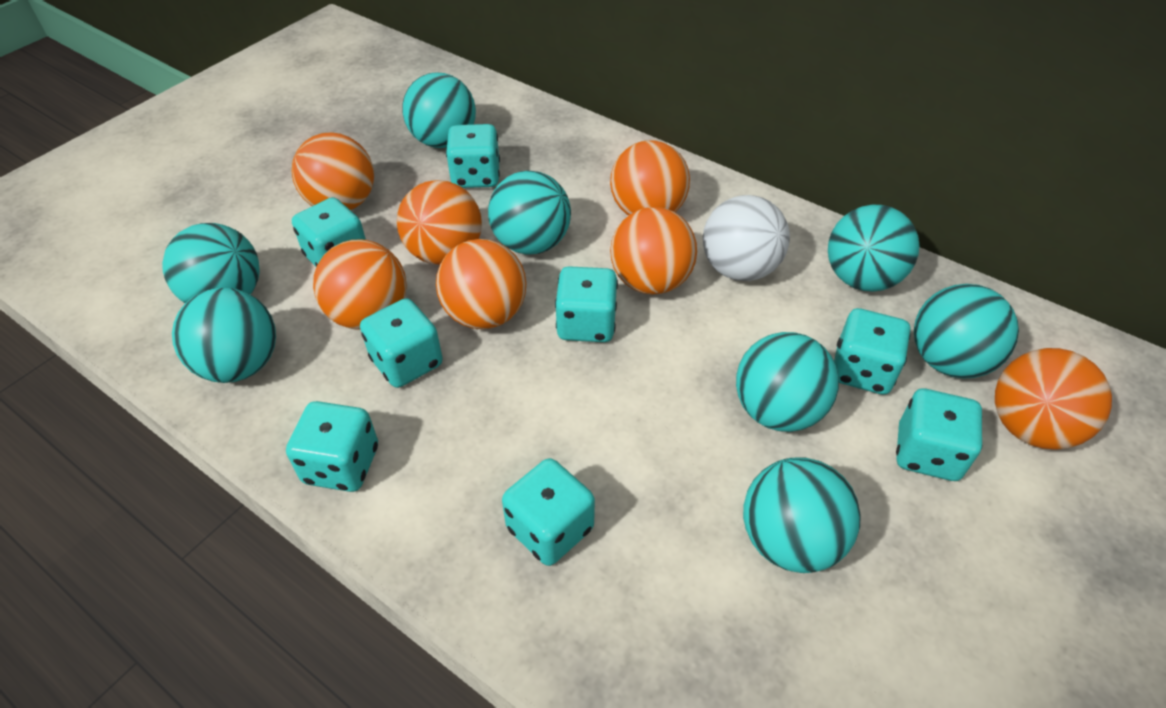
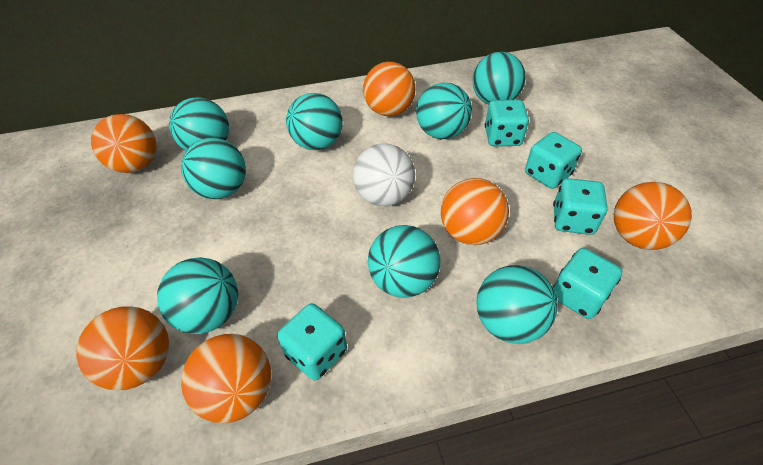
orange ball: 7 -> 6
turquoise dice: 8 -> 5

